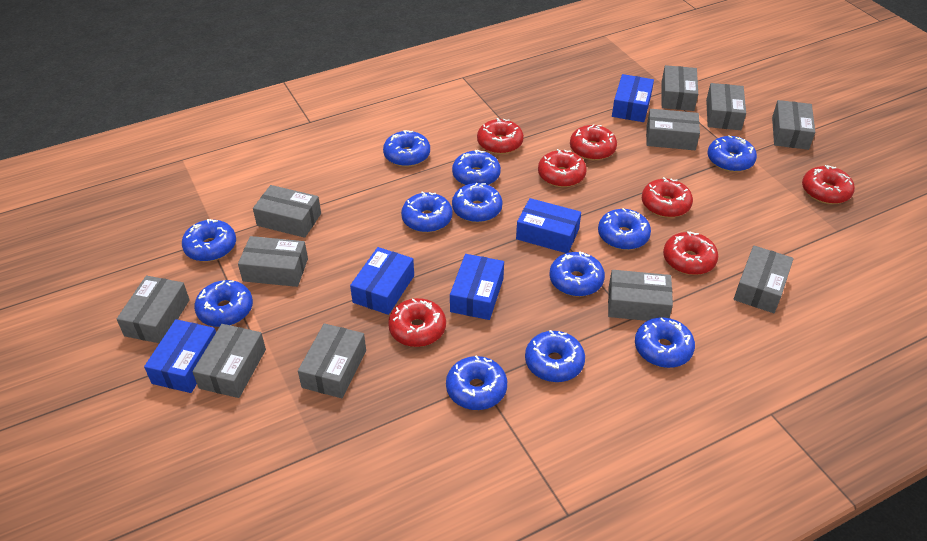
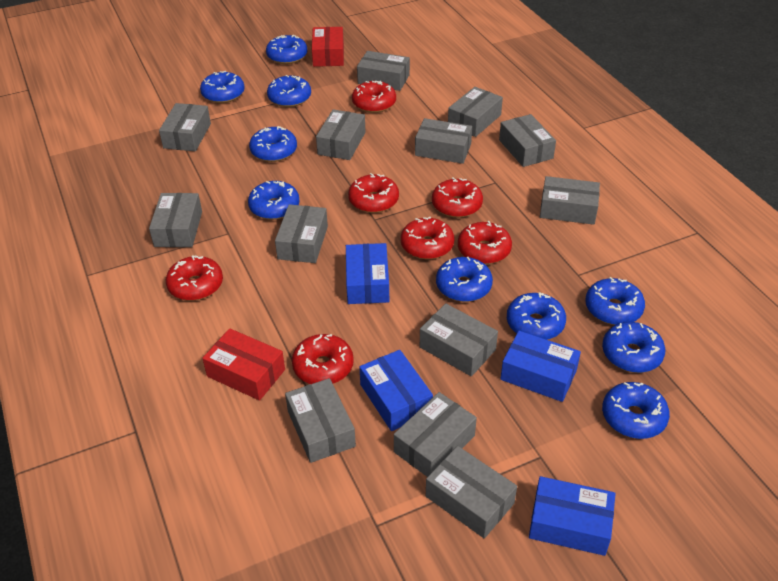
blue box: 5 -> 4
blue donut: 12 -> 10
grey box: 11 -> 13
red box: 0 -> 2

